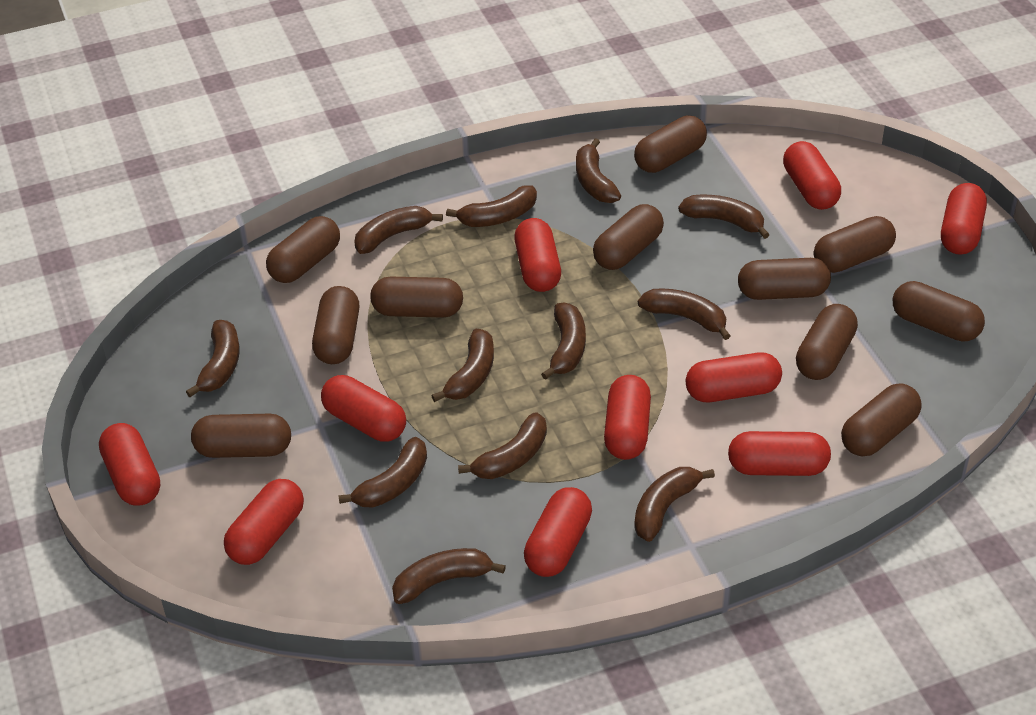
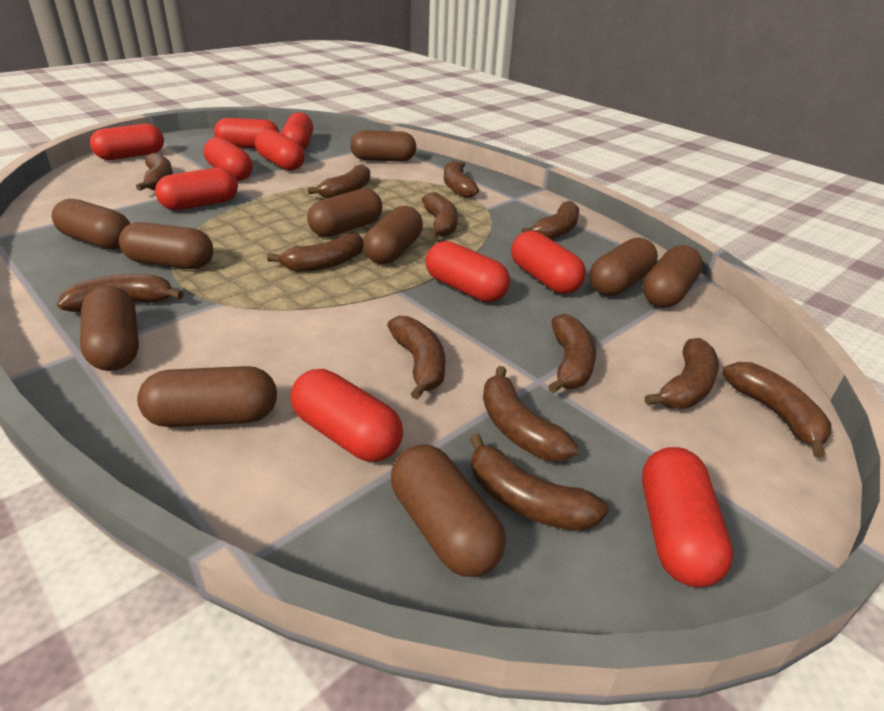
brown banana: 12 -> 13
brown capsule: 11 -> 10

